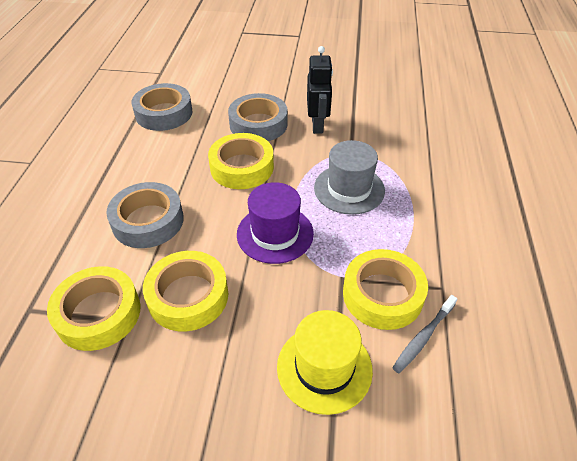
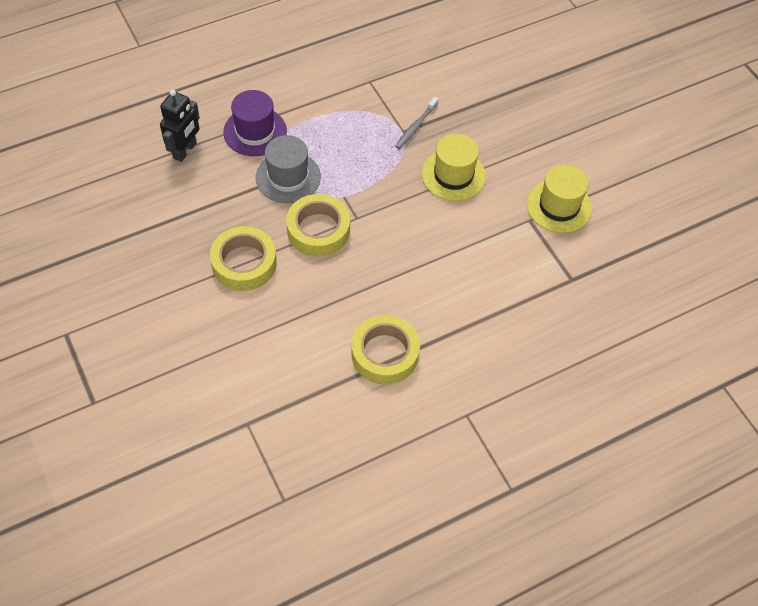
grey tape: 3 -> 0
yellow hat: 1 -> 2
yellow tape: 4 -> 3

